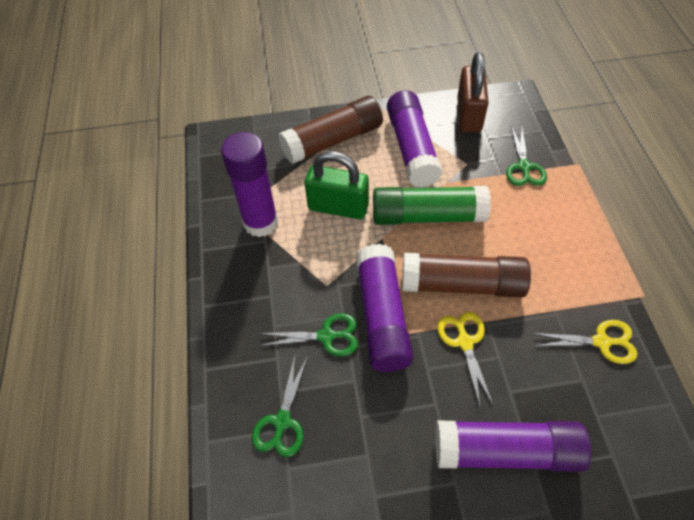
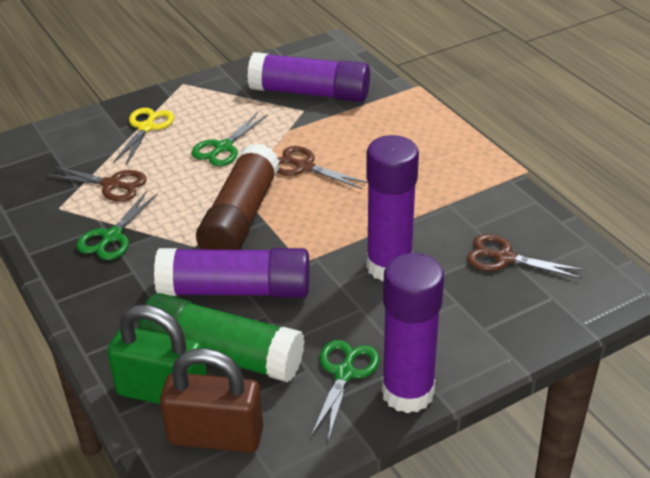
brown glue stick: 2 -> 1
brown scissors: 0 -> 3
yellow scissors: 2 -> 1

